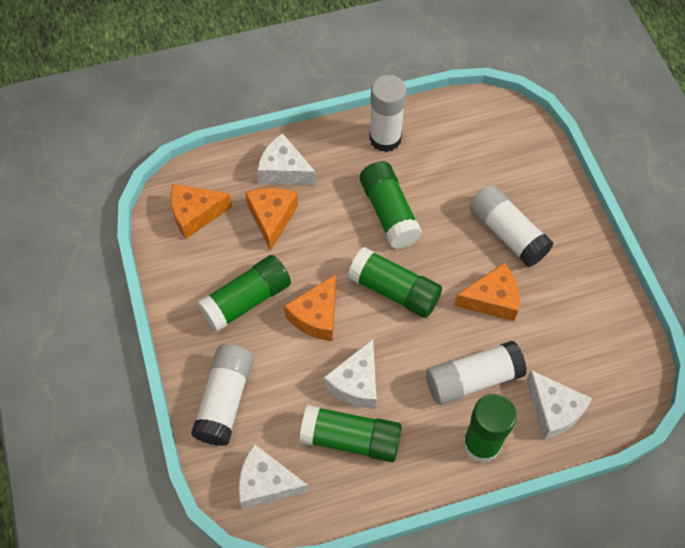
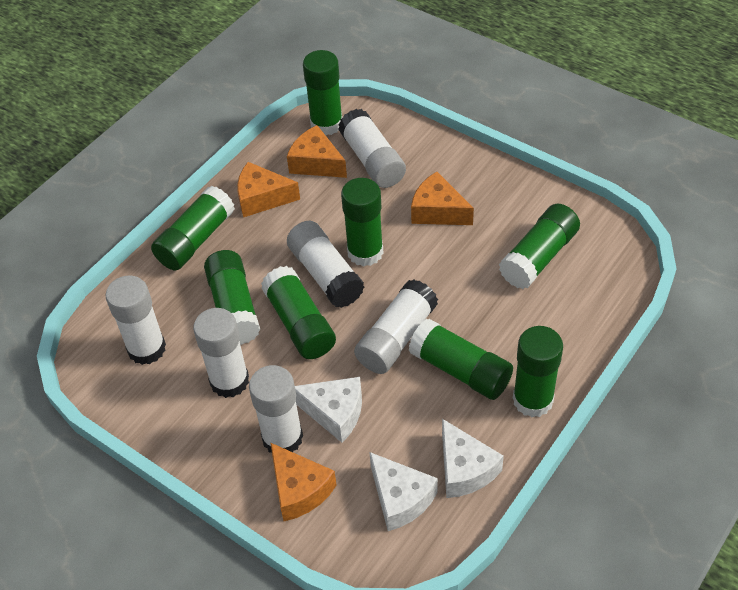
green glue stick: 5 -> 8
white cheese: 4 -> 3
white glue stick: 4 -> 6

